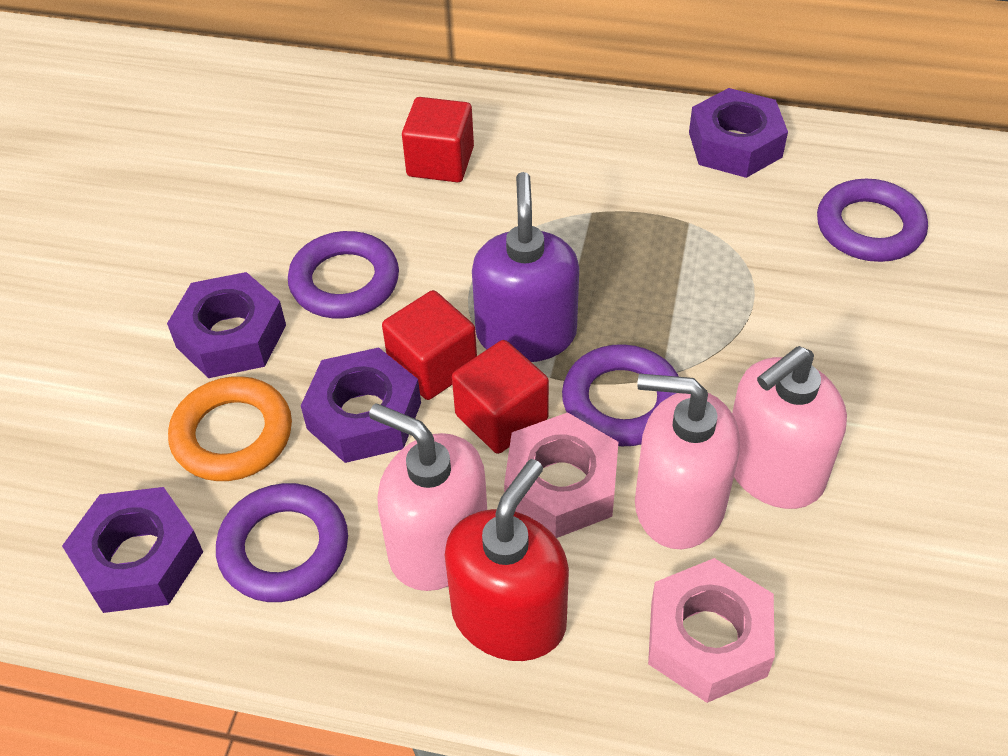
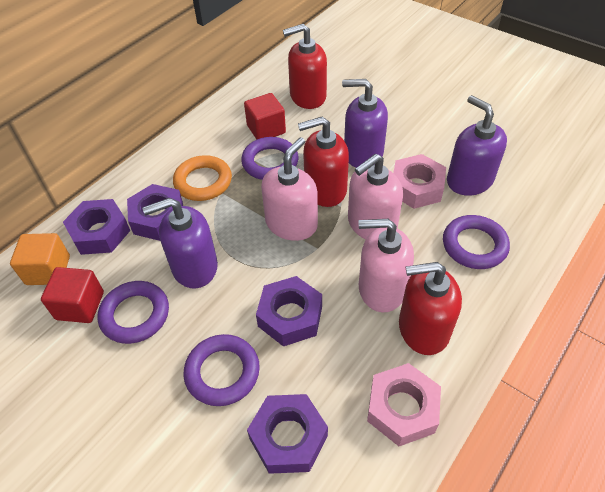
orange cube: 0 -> 1
purple soap dispenser: 1 -> 3
red cube: 3 -> 2
red soap dispenser: 1 -> 3

